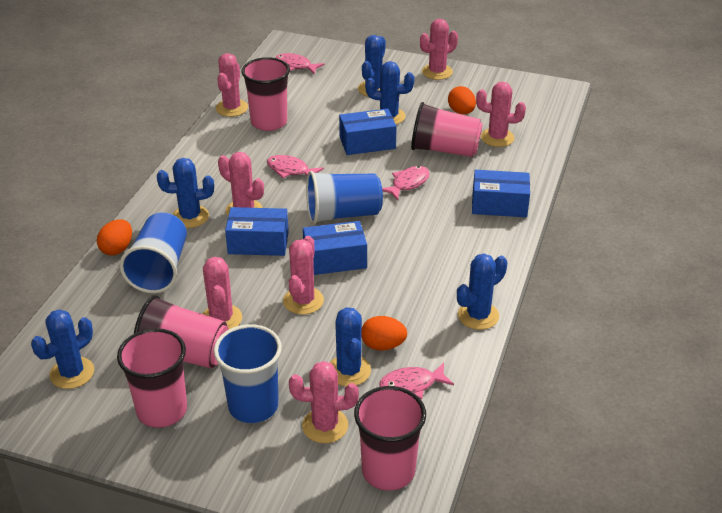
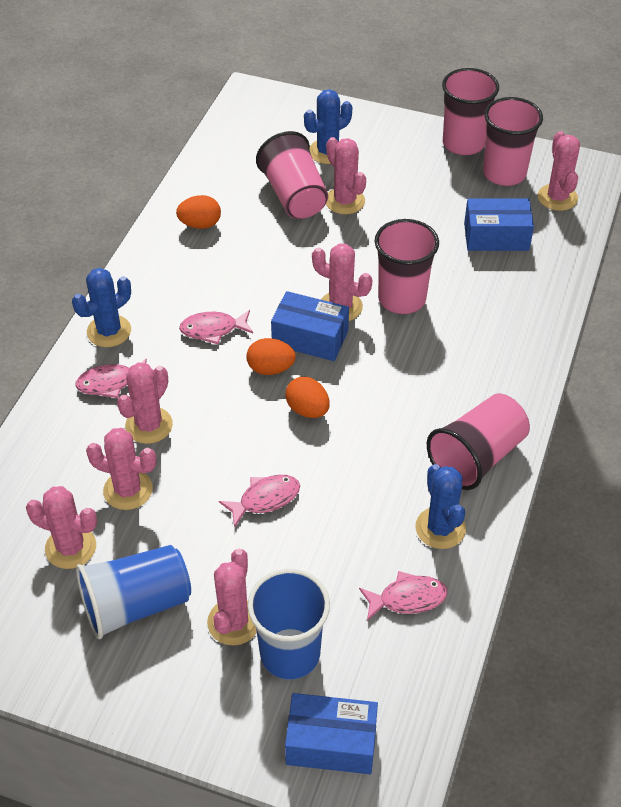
blue box: 4 -> 3
blue cactus: 6 -> 3
blue cup: 3 -> 2

